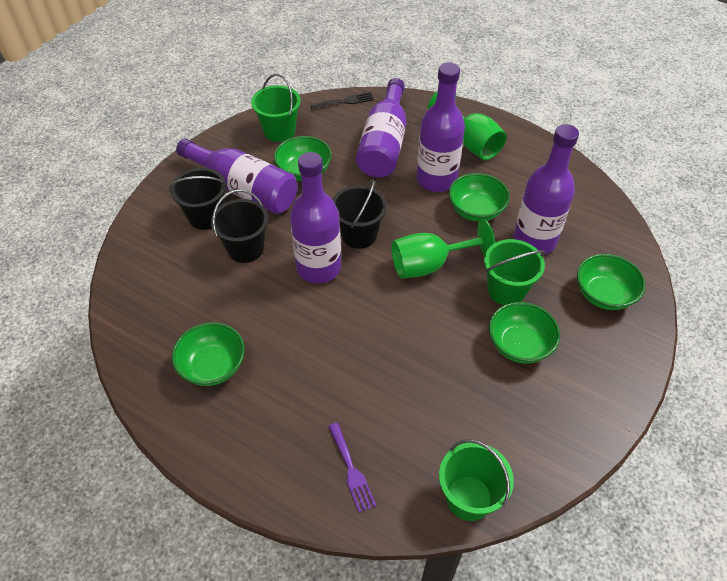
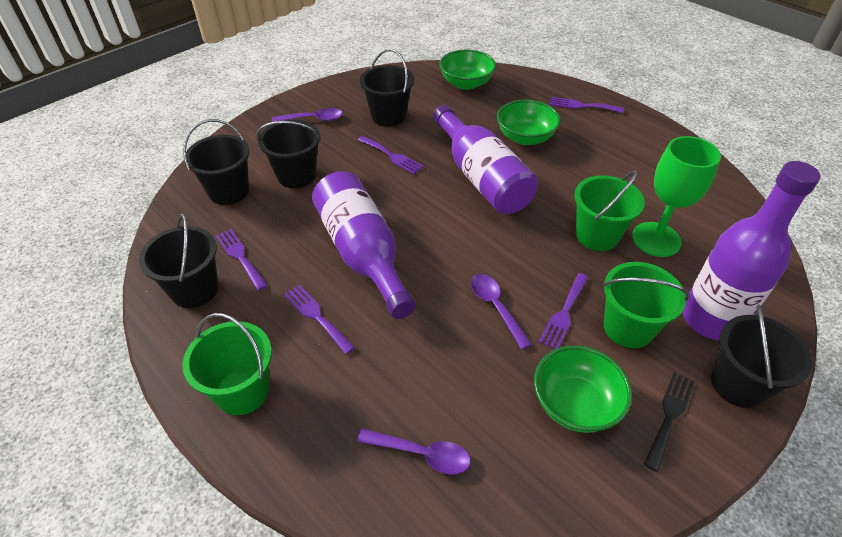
black bucket: 3 -> 5
green bowl: 5 -> 3
green goblet: 2 -> 1
purple bottle: 5 -> 3
purple fork: 1 -> 5
purple spoon: 0 -> 3

